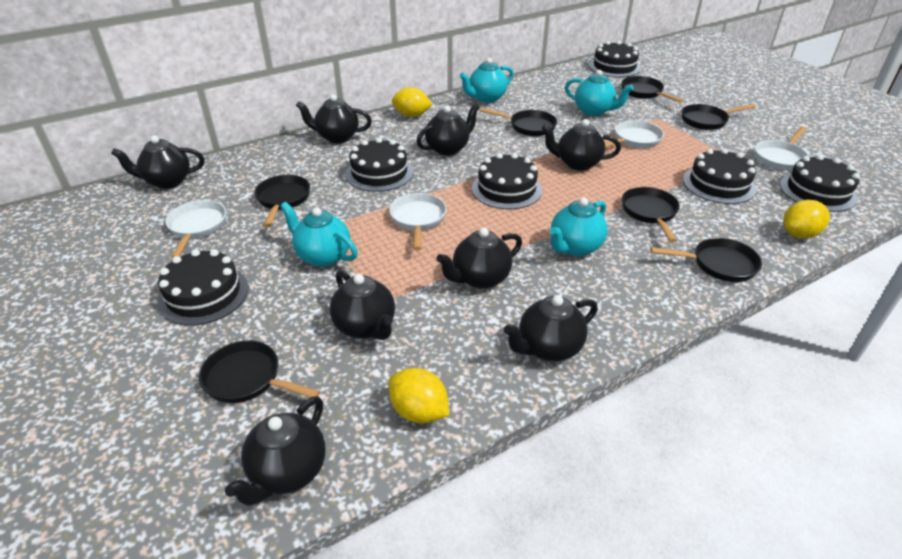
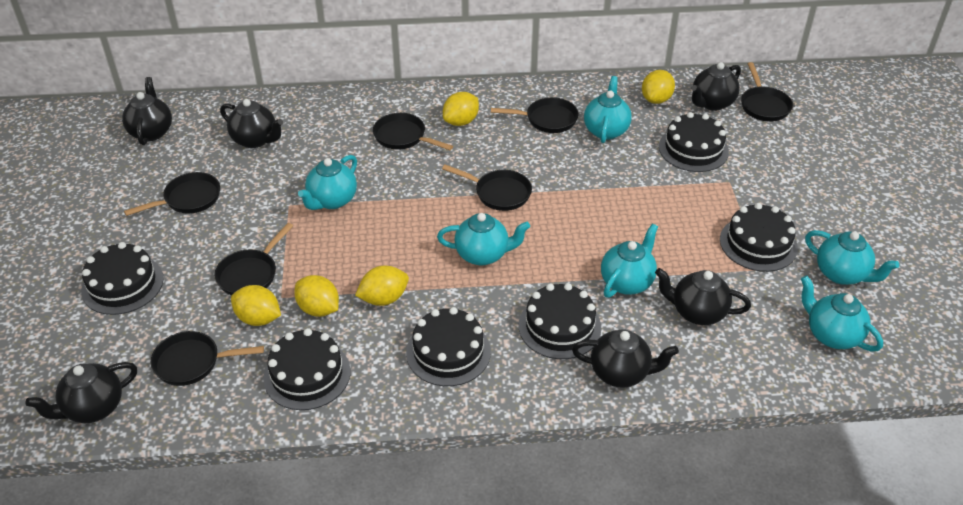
black teapot: 8 -> 6
turquoise teapot: 4 -> 6
white pan: 4 -> 0
yellow lemon: 3 -> 5

